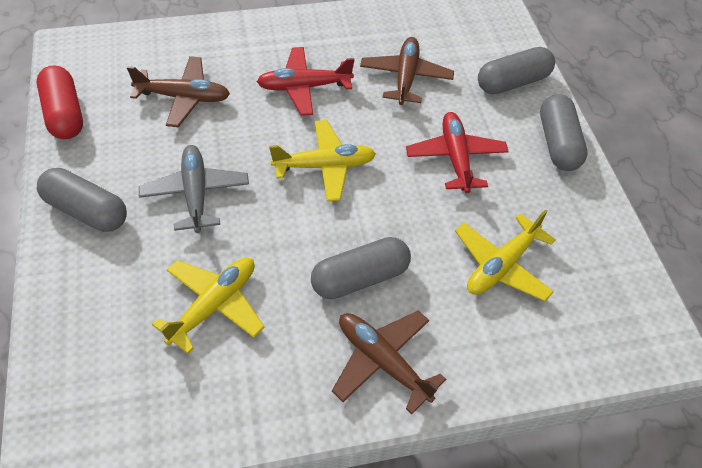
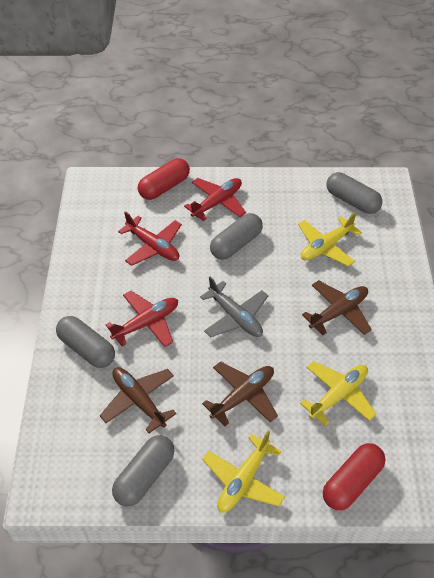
red capsule: 1 -> 2
red plane: 2 -> 3

